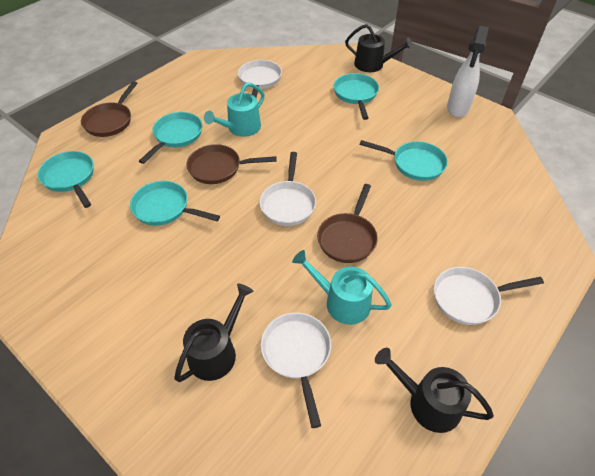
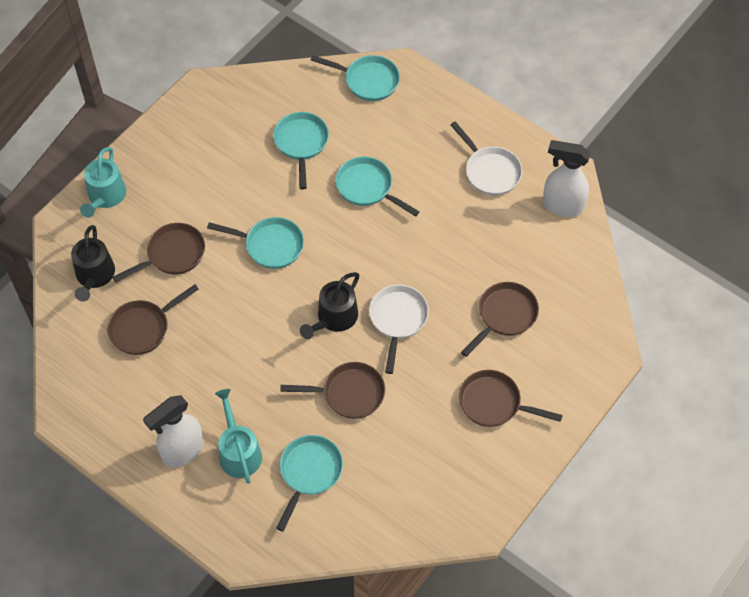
black watering can: 3 -> 2
brown pan: 3 -> 5
white pan: 4 -> 2
white spray bottle: 1 -> 2

